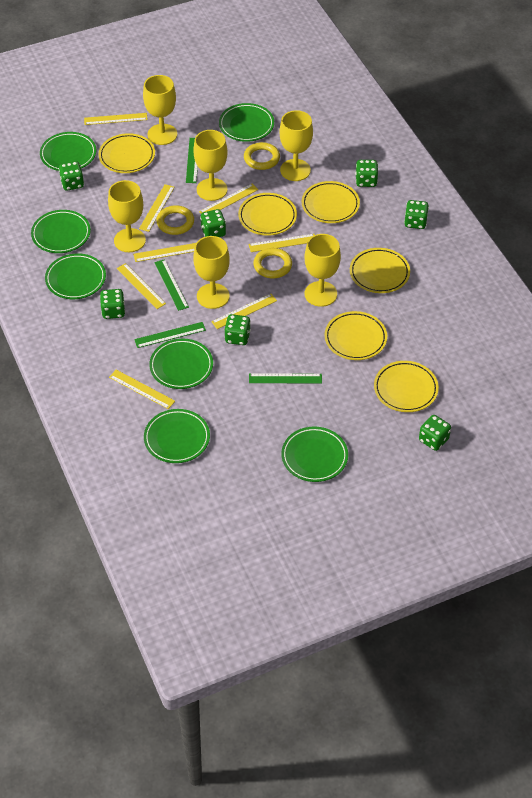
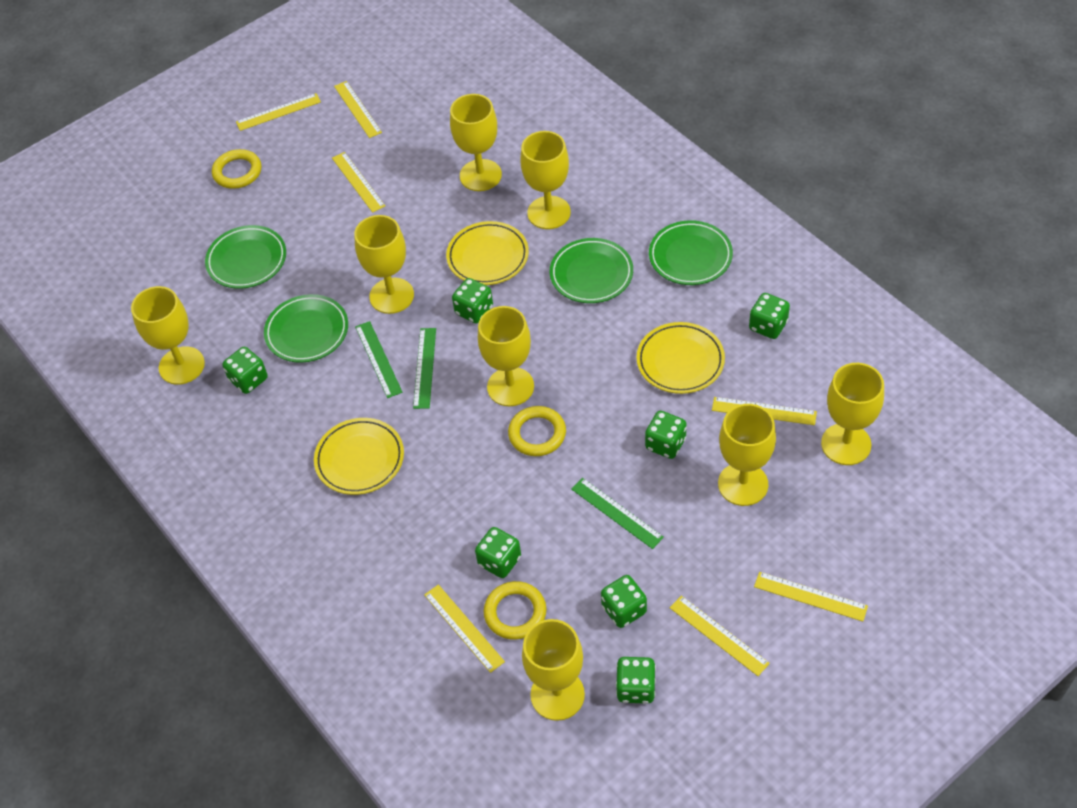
green plate: 7 -> 4
green ruler: 4 -> 3
yellow goblet: 6 -> 8
yellow plate: 6 -> 3
yellow ruler: 8 -> 7

